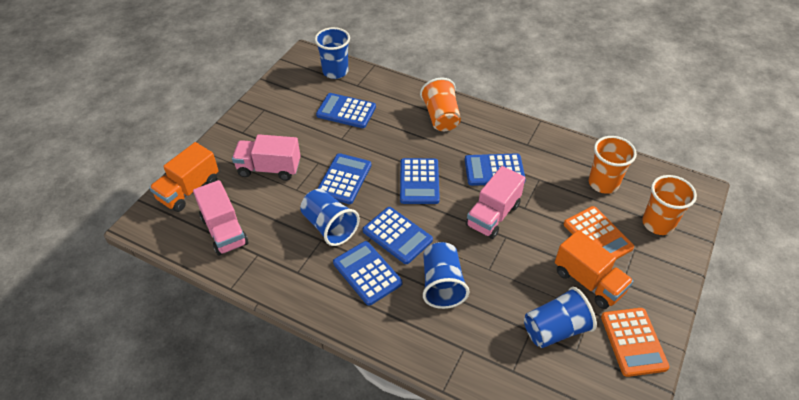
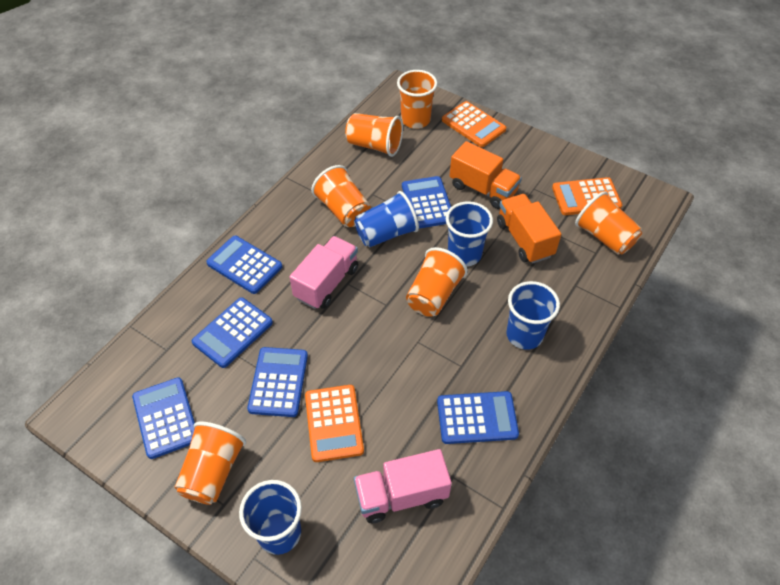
orange calculator: 2 -> 3
orange cup: 3 -> 6
pink truck: 3 -> 2

